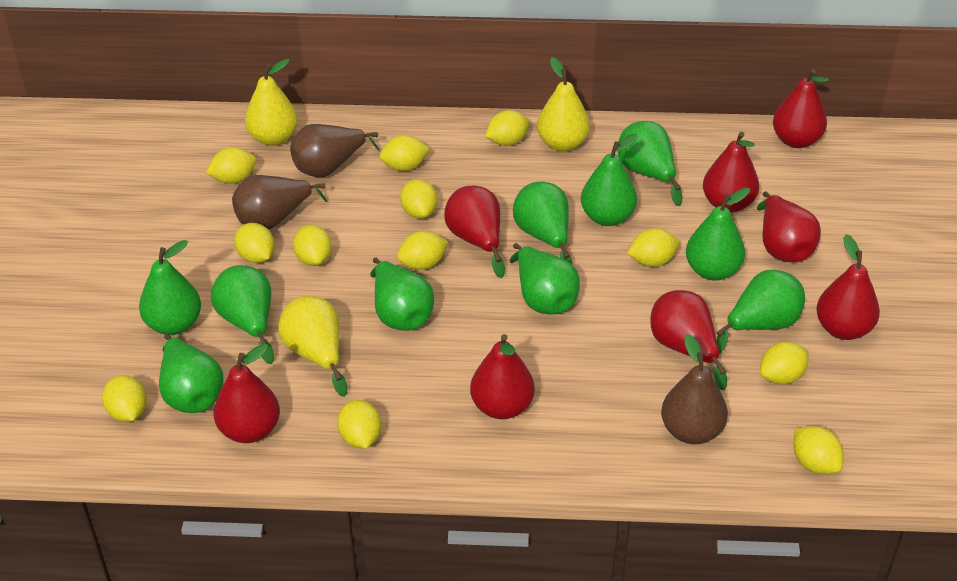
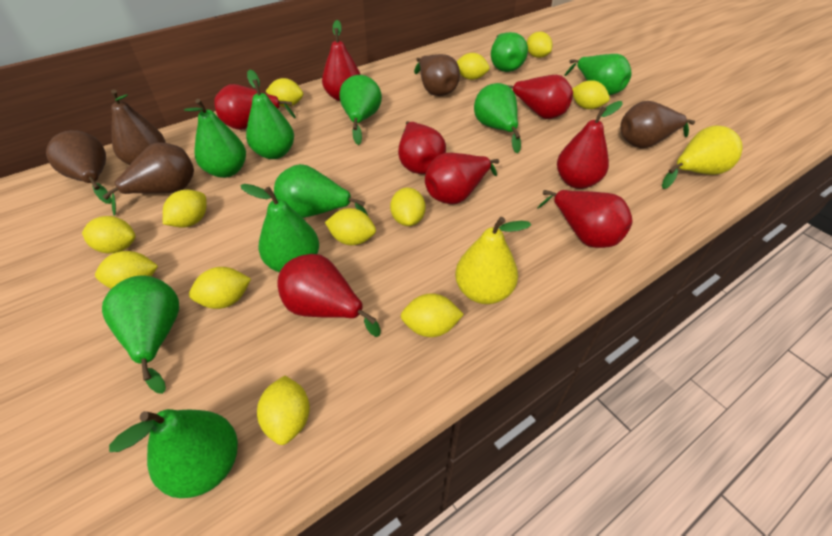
brown pear: 3 -> 5
yellow pear: 3 -> 2

